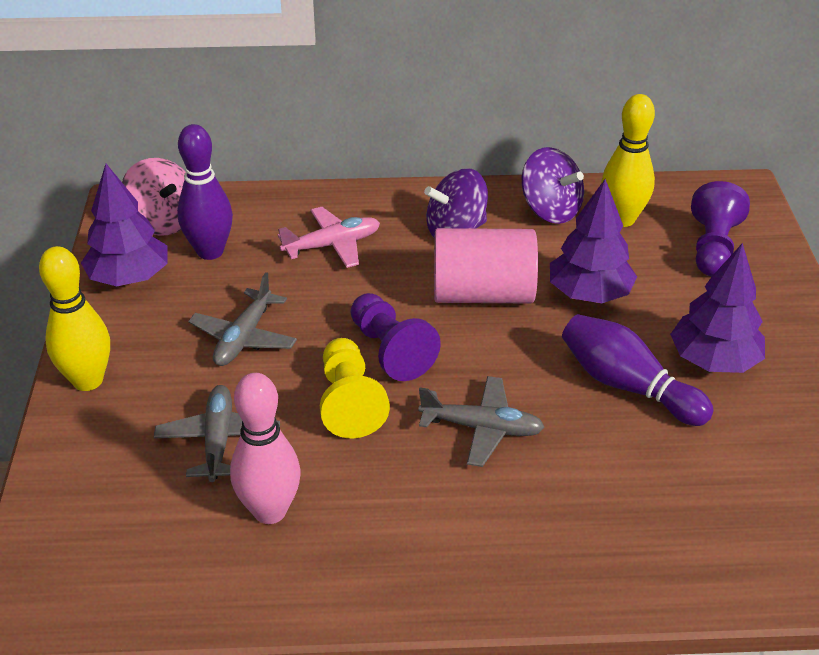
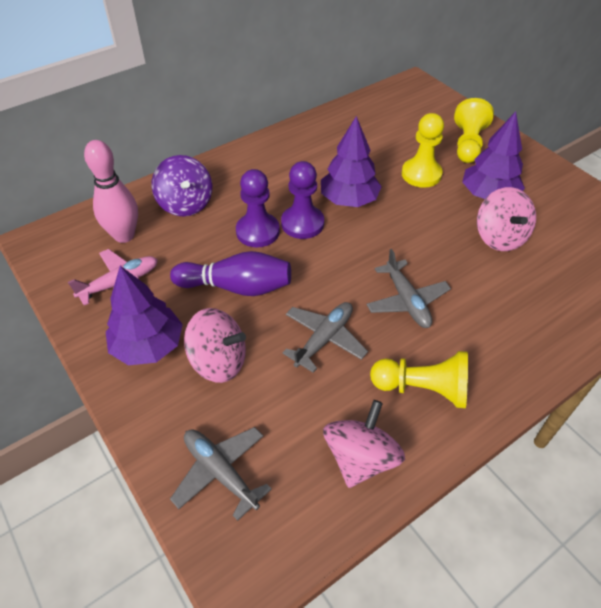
pink cylinder: 1 -> 0
pink spinning top: 1 -> 3
purple bowling pin: 2 -> 1
purple spinning top: 2 -> 1
yellow bowling pin: 2 -> 0
yellow pawn: 1 -> 3

